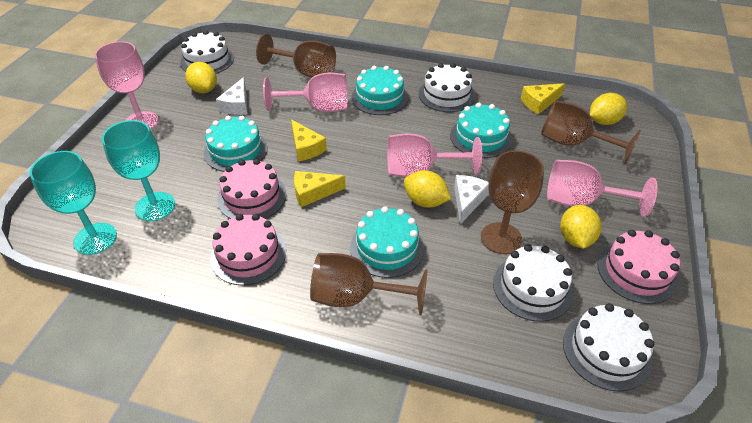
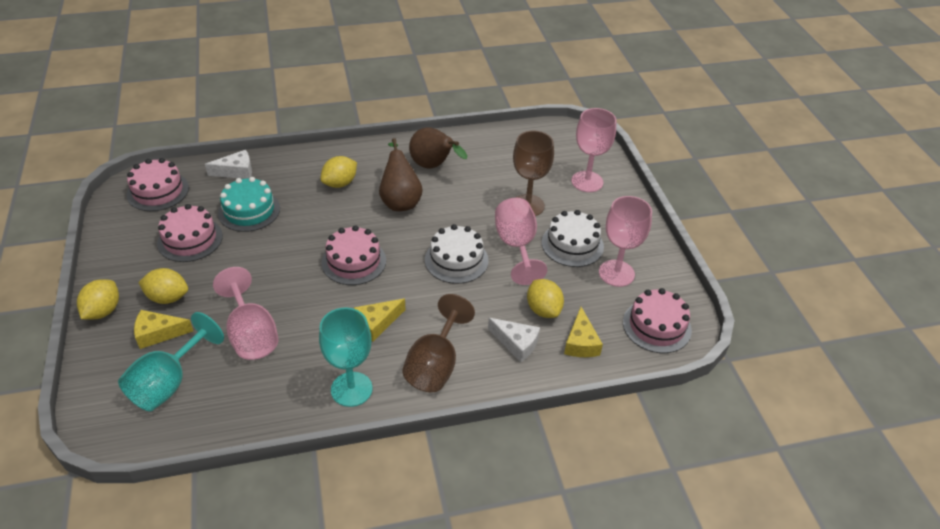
brown goblet: 4 -> 2
brown pear: 0 -> 2
pink cake: 3 -> 4
turquoise cake: 4 -> 1
white cake: 4 -> 2

